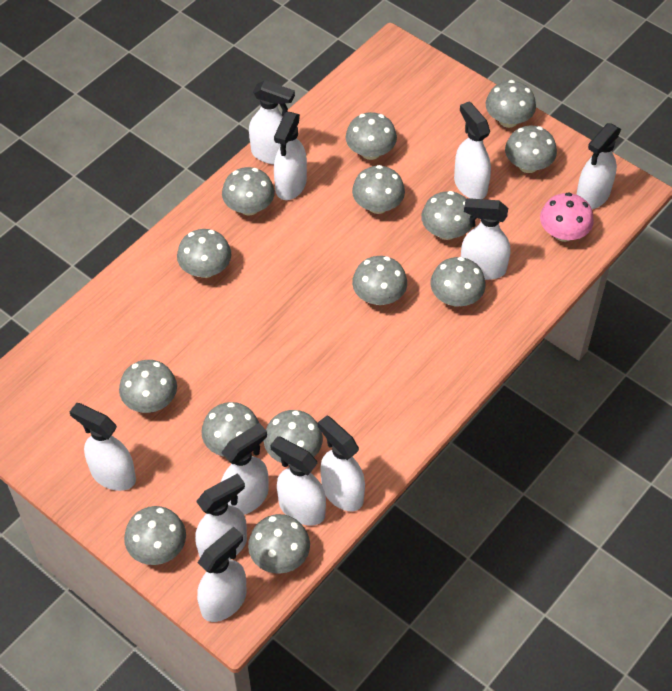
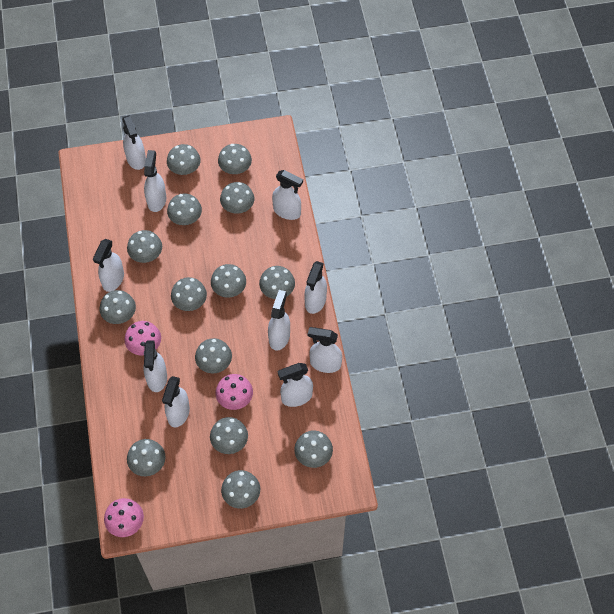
pink mushroom: 1 -> 3
white spray bottle: 11 -> 10

